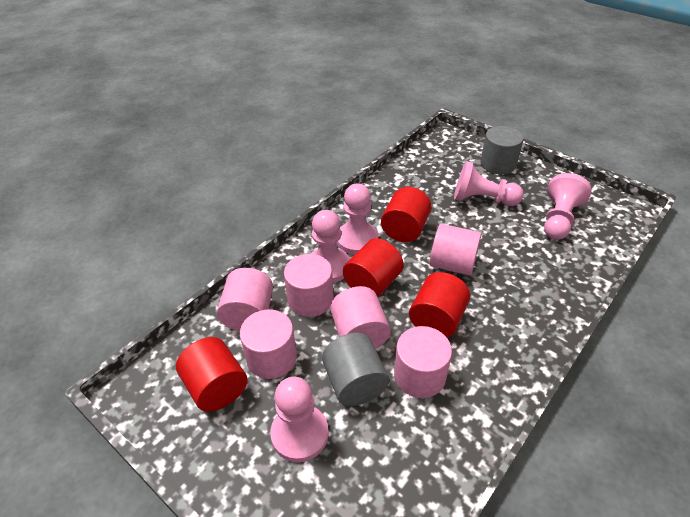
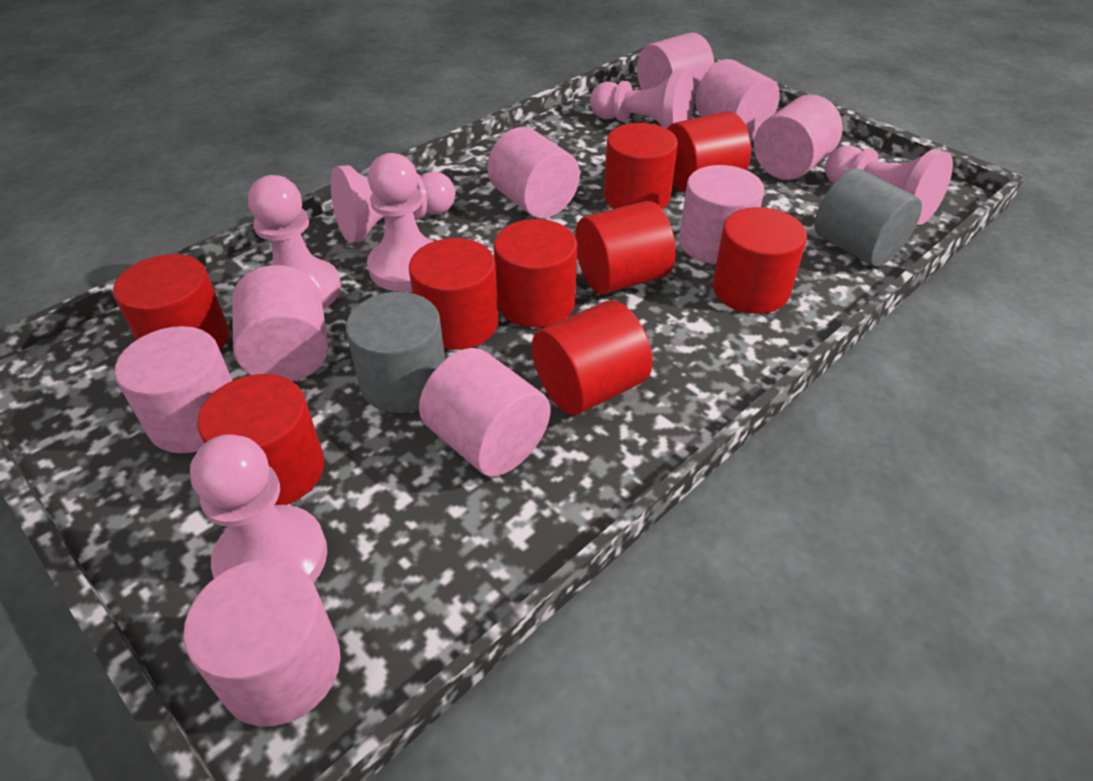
pink cylinder: 6 -> 9
pink pawn: 5 -> 6
red cylinder: 4 -> 9

